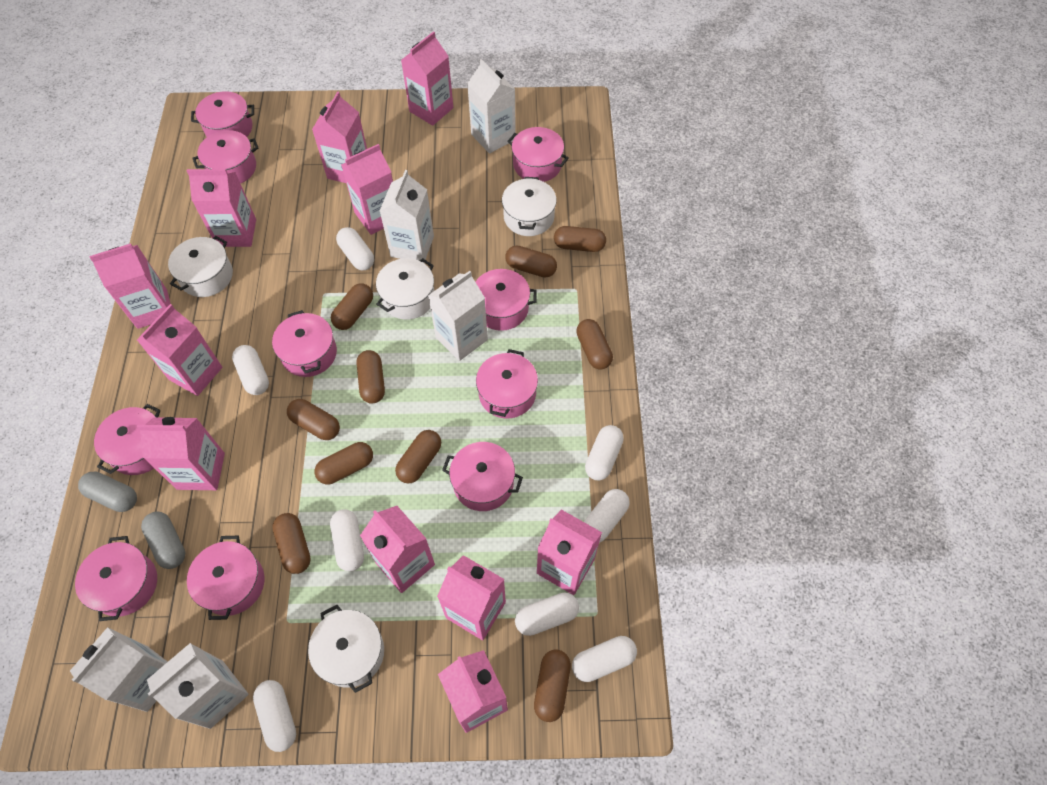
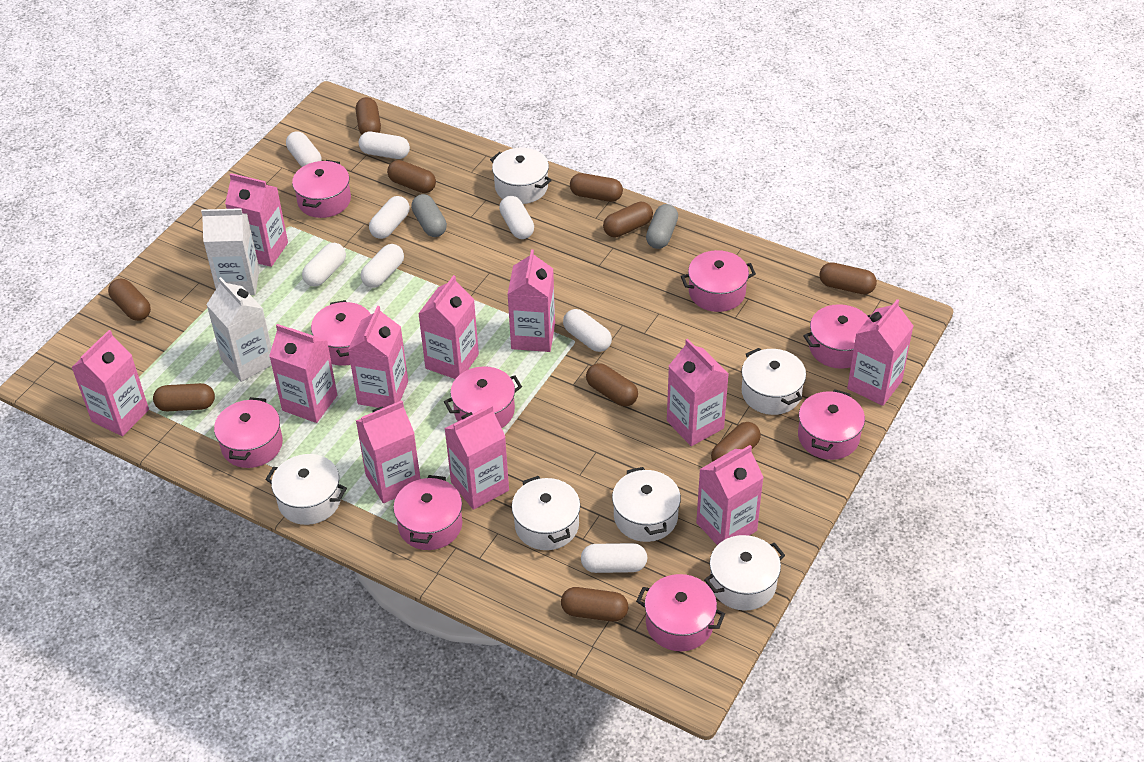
pink pot: 10 -> 9
white carton: 5 -> 2
white pot: 4 -> 6

